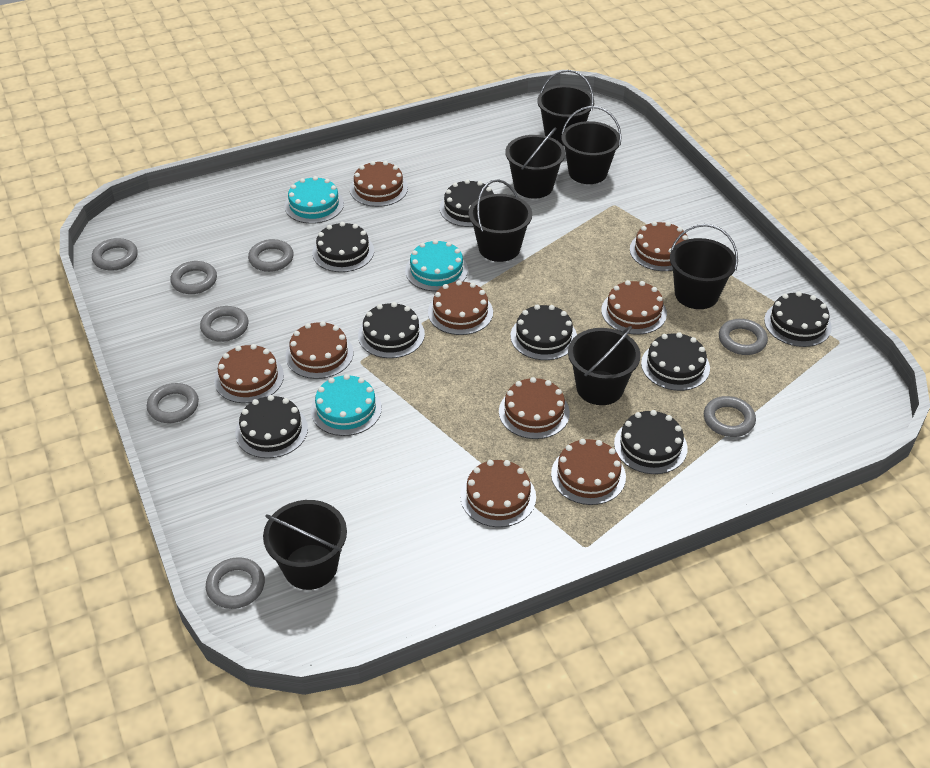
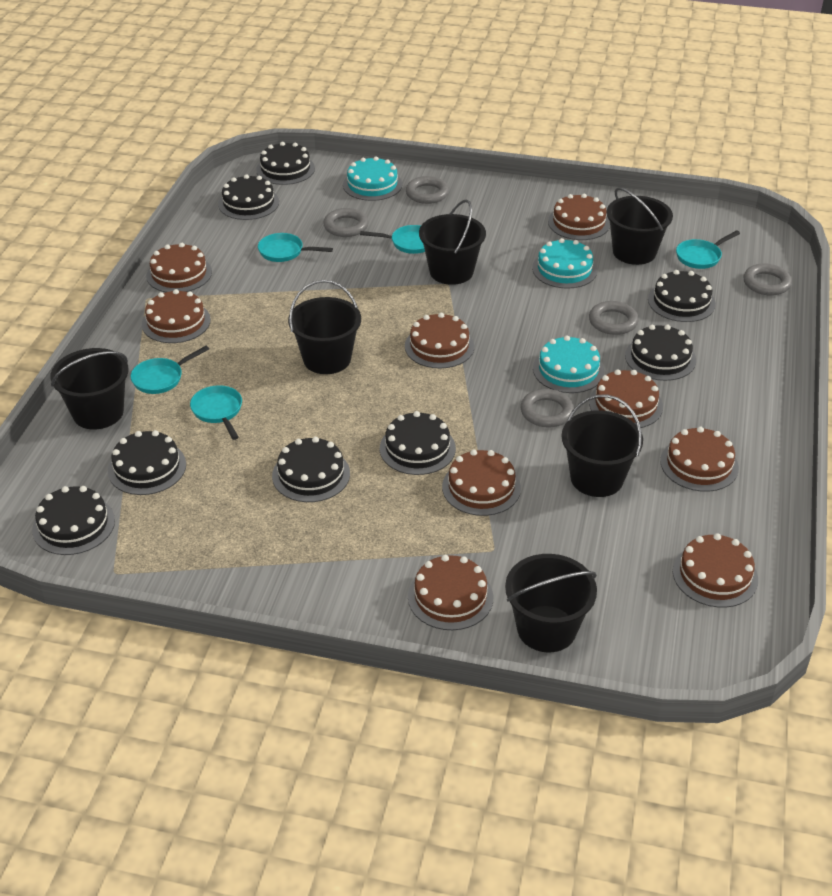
black bucket: 7 -> 6
grey ring: 8 -> 5
turquoise pan: 0 -> 5

